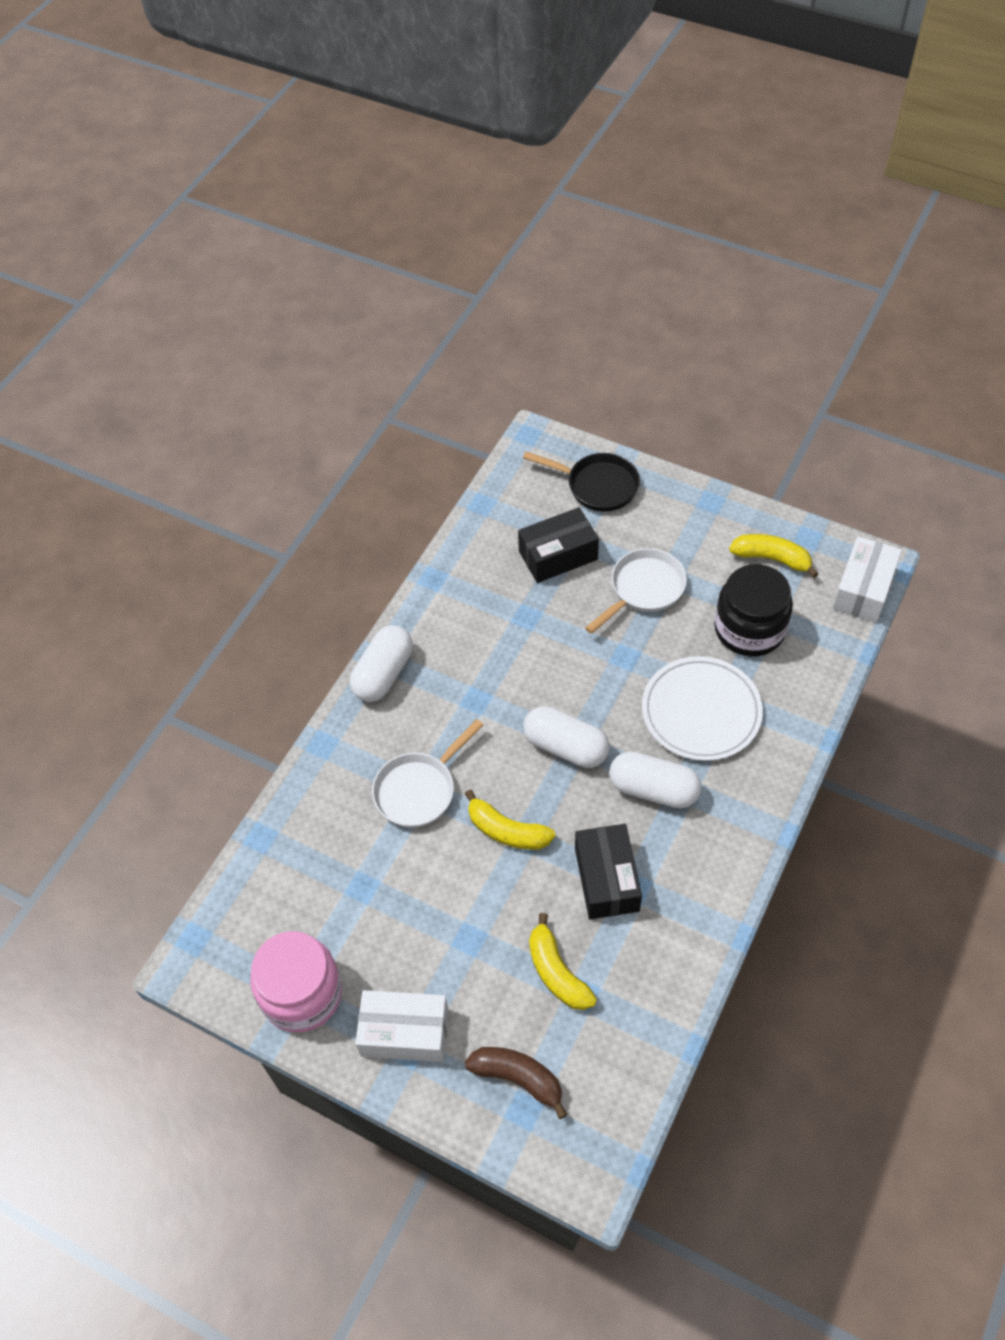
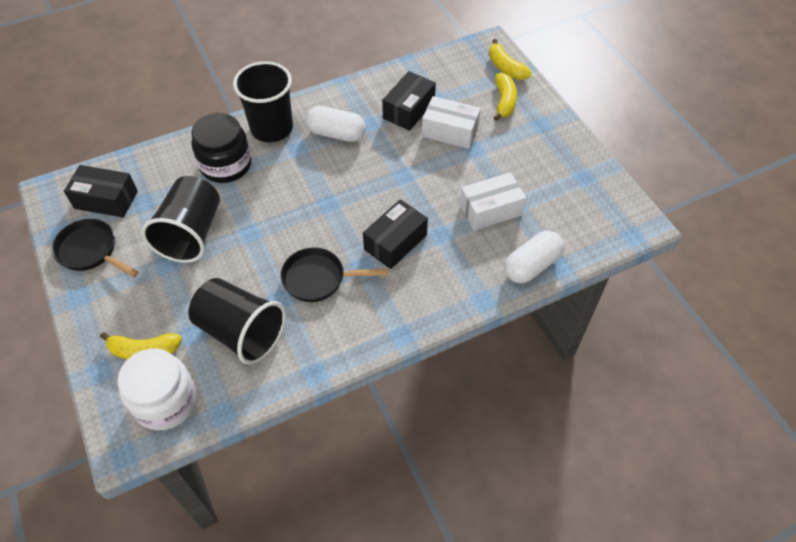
black box: 2 -> 3
black cup: 0 -> 3
black pan: 1 -> 2
brown banana: 1 -> 0
pink jar: 1 -> 0
white capsule: 3 -> 2
white jar: 0 -> 1
white pan: 2 -> 0
white plate: 1 -> 0

